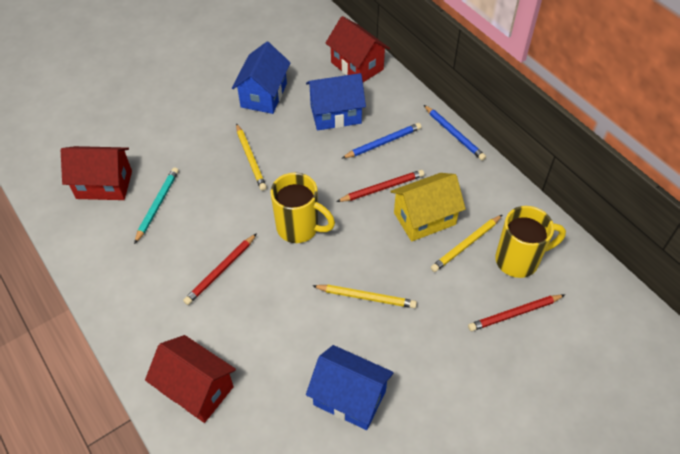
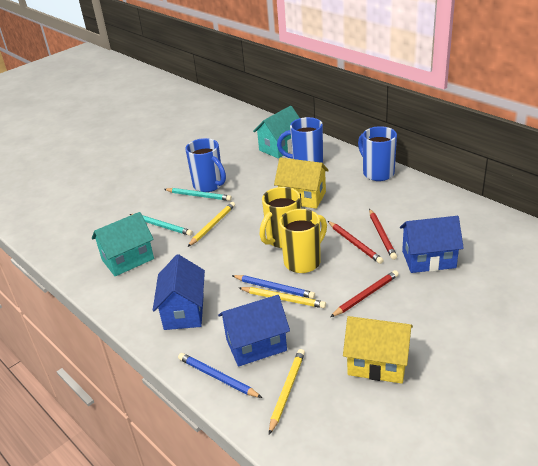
blue mug: 0 -> 3
red house: 3 -> 0
turquoise house: 0 -> 2
turquoise pencil: 1 -> 2
yellow house: 1 -> 2

